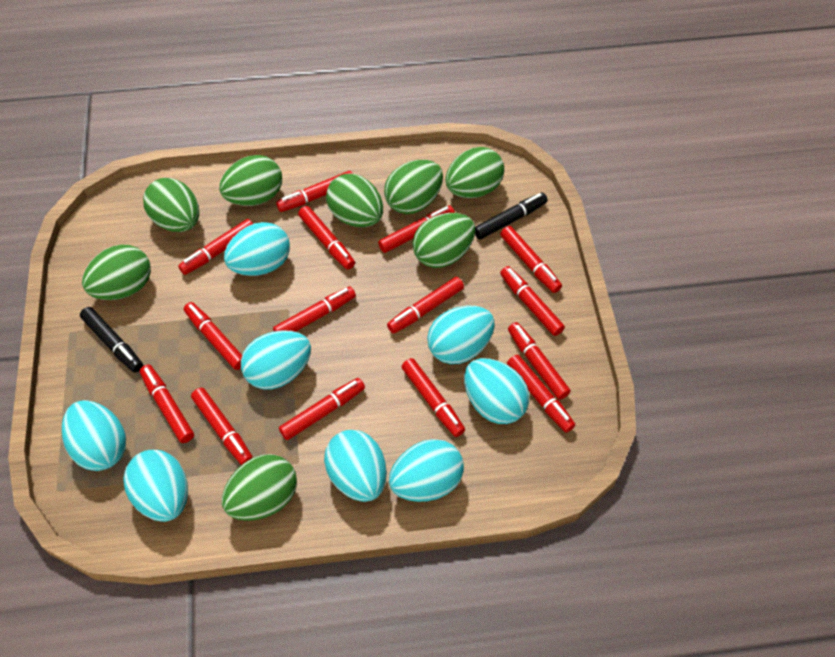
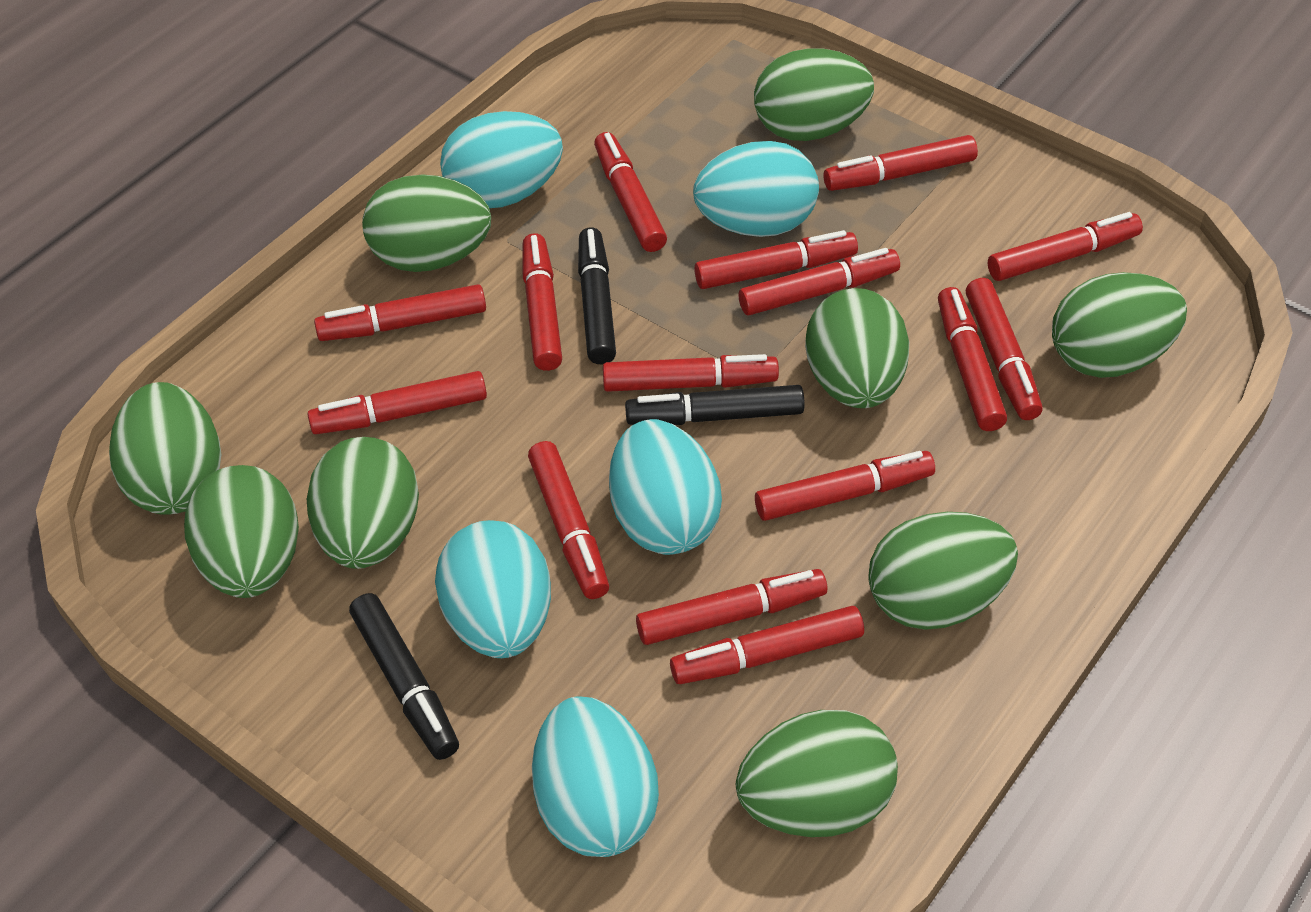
black marker: 2 -> 3
green egg: 8 -> 9
turquoise egg: 8 -> 5

